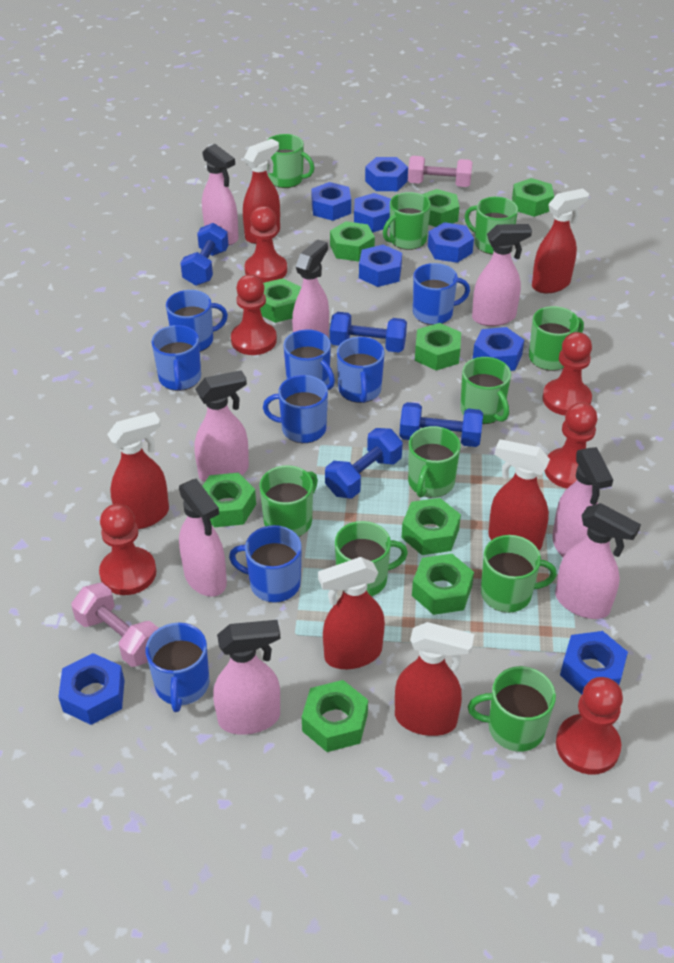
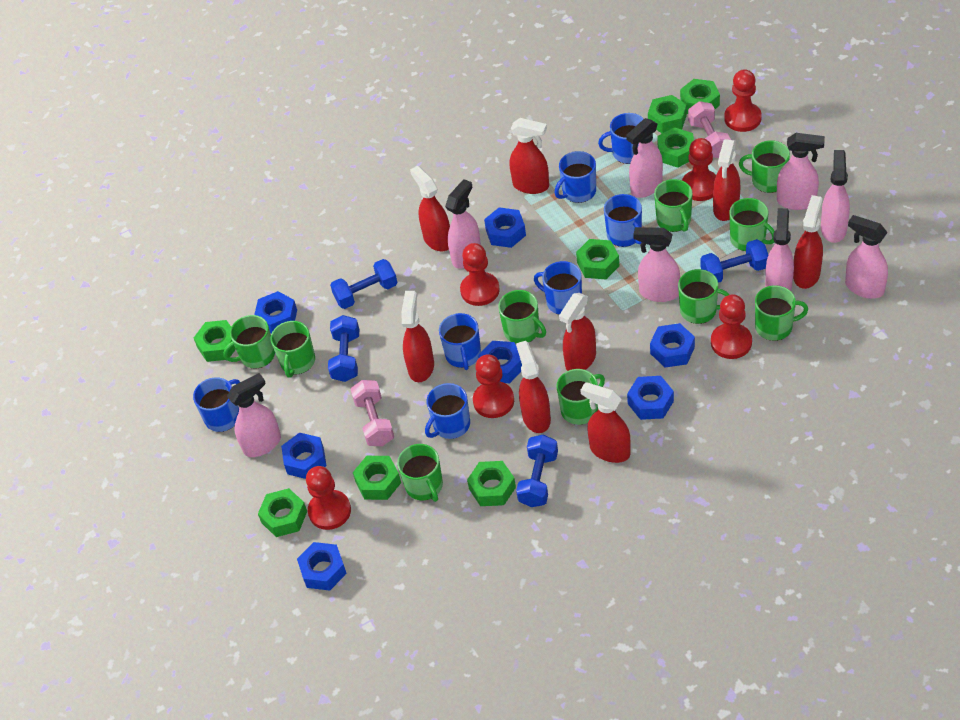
blue mug: 8 -> 7
blue nut: 8 -> 7
green nut: 9 -> 8
red spray bottle: 6 -> 8

